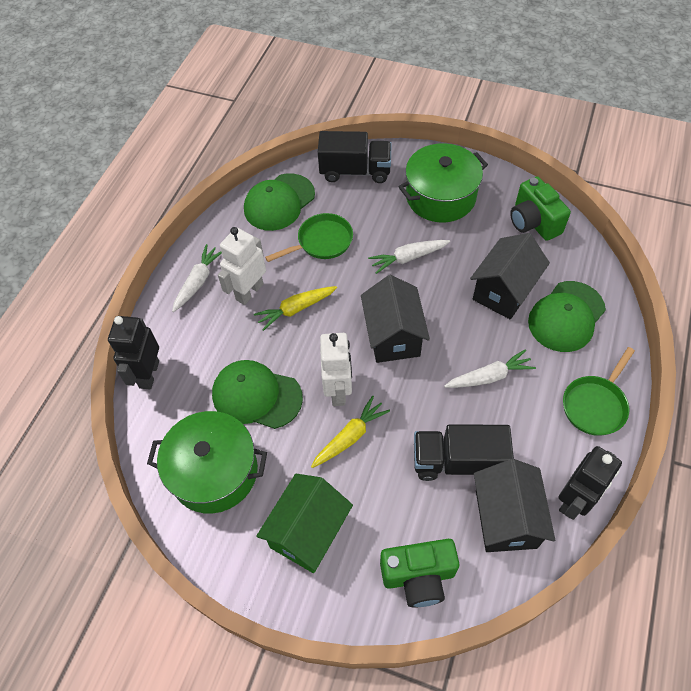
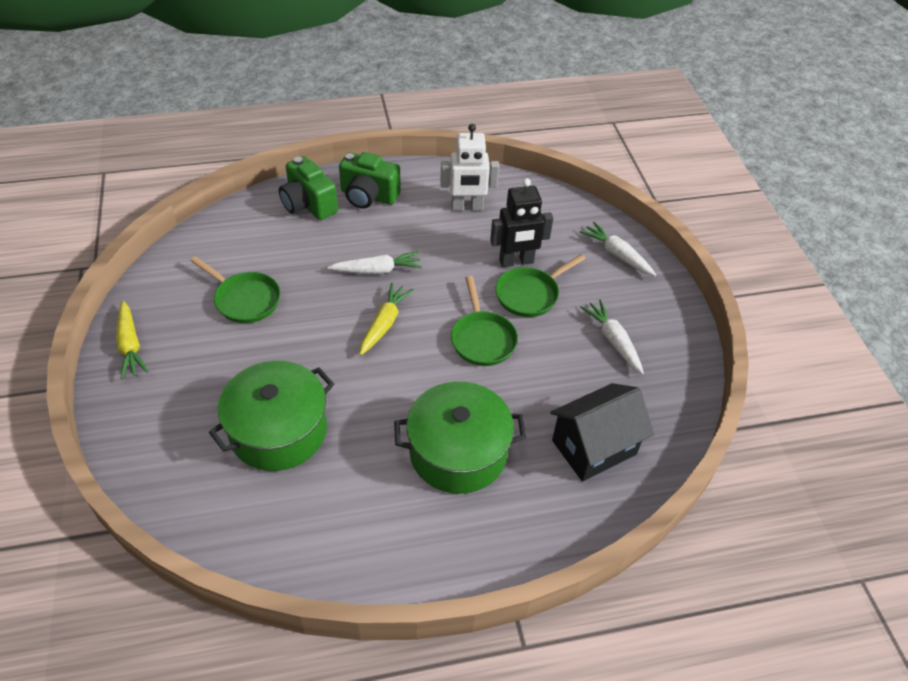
black house: 3 -> 1
black robot: 2 -> 1
black truck: 2 -> 0
green cap: 3 -> 0
green house: 1 -> 0
green pan: 2 -> 3
white robot: 2 -> 1

